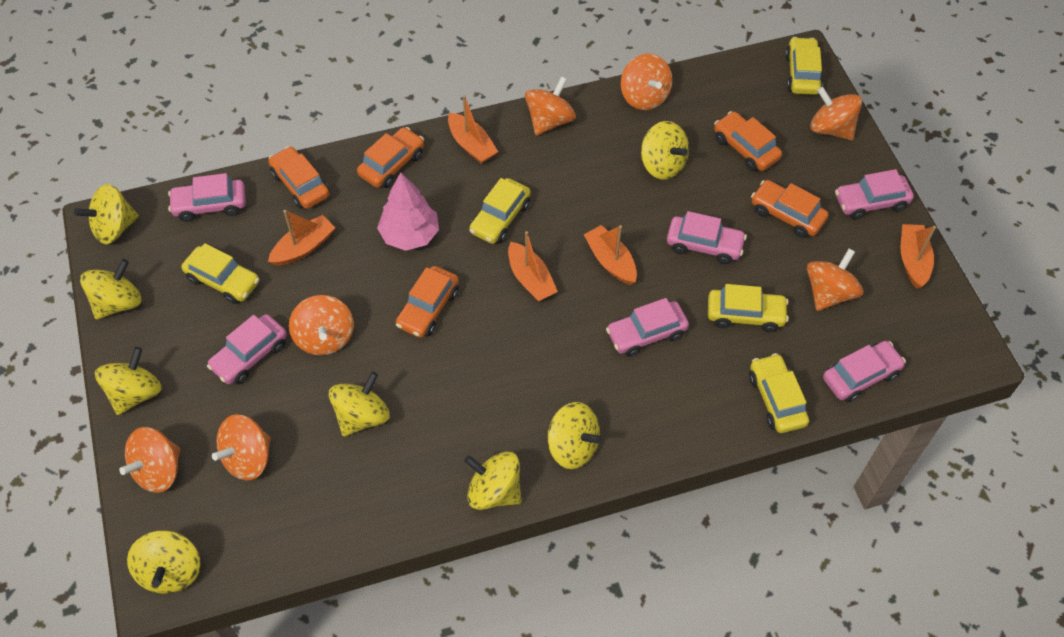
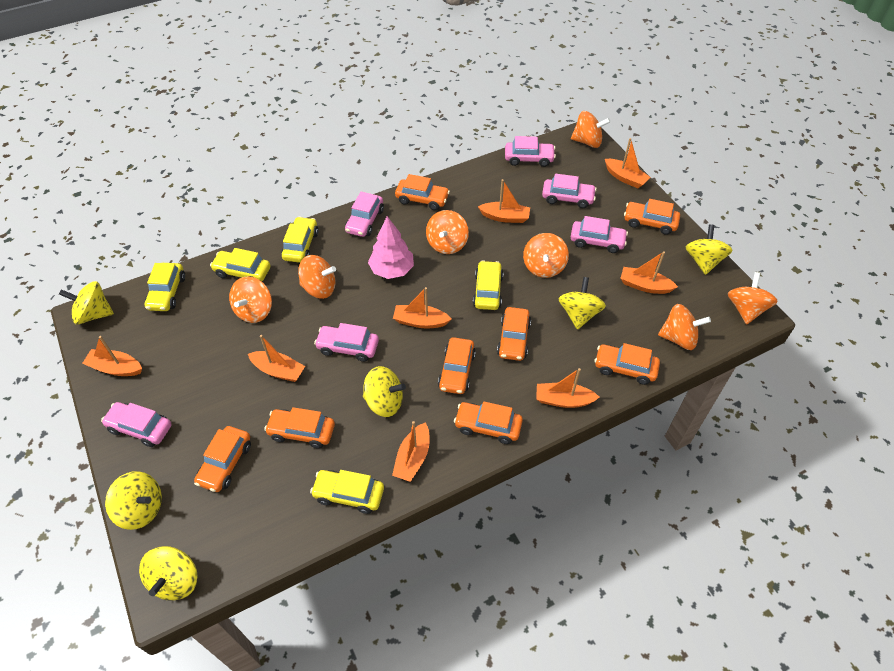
orange boat: 5 -> 8
orange car: 5 -> 8
yellow spinning top: 8 -> 6

